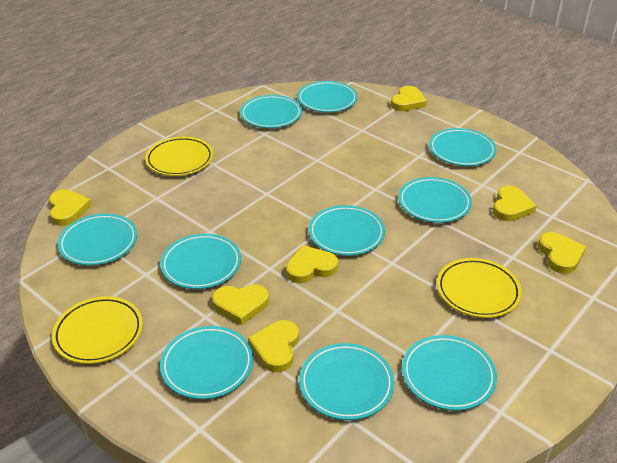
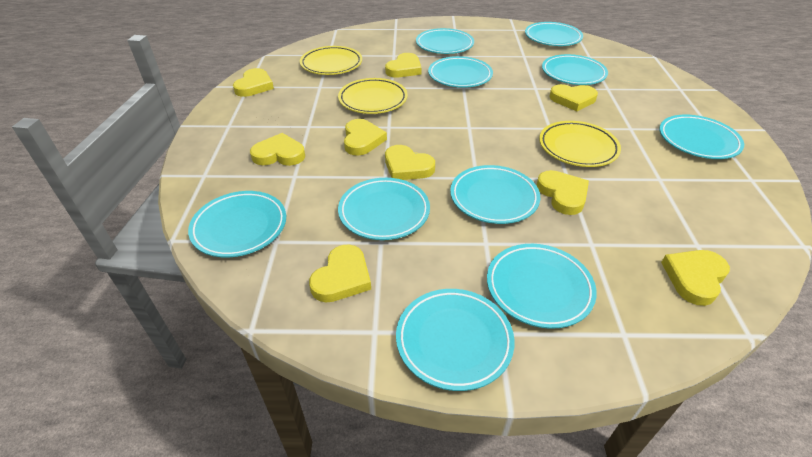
yellow heart: 7 -> 9

